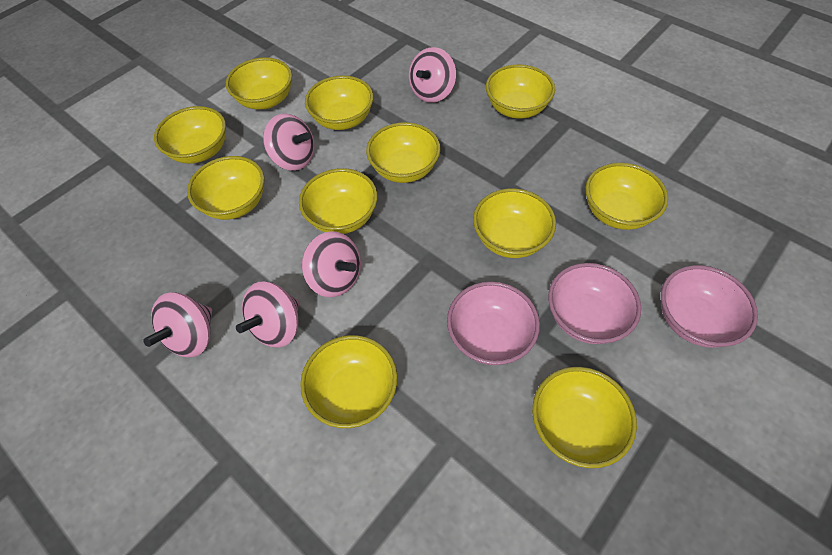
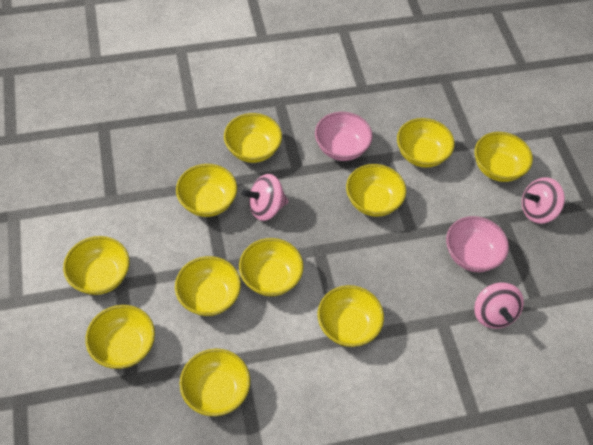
pink bowl: 3 -> 2
pink spinning top: 5 -> 3

